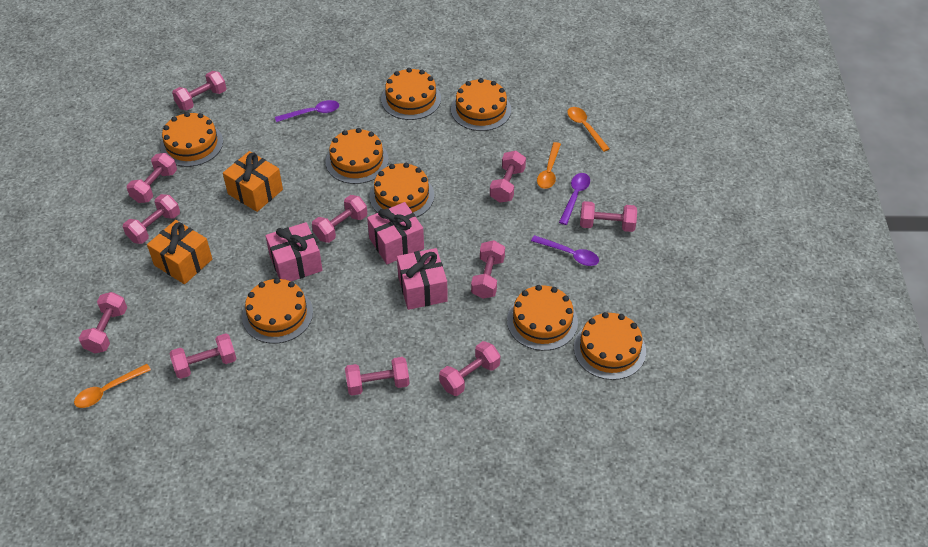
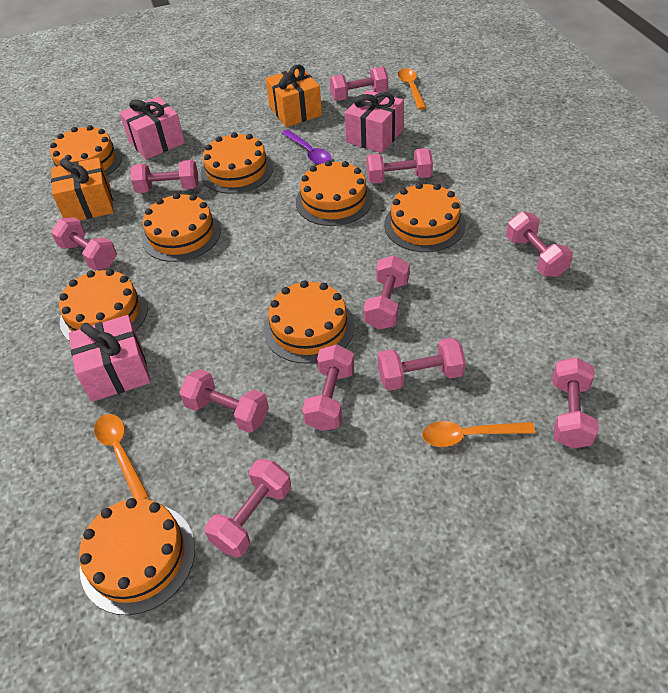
purple spoon: 3 -> 1

